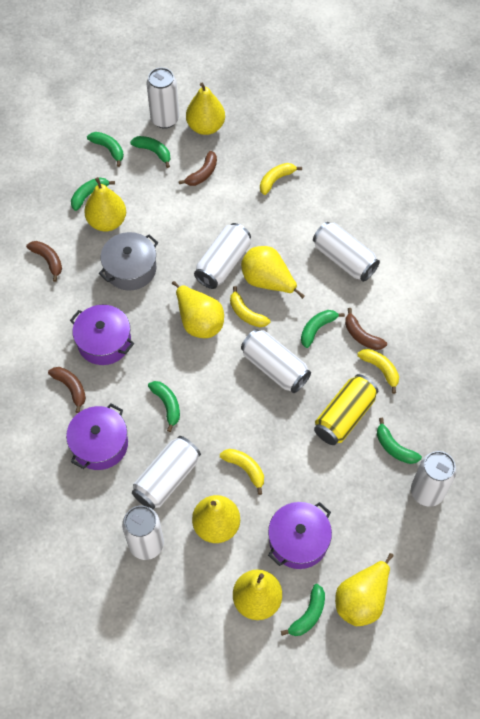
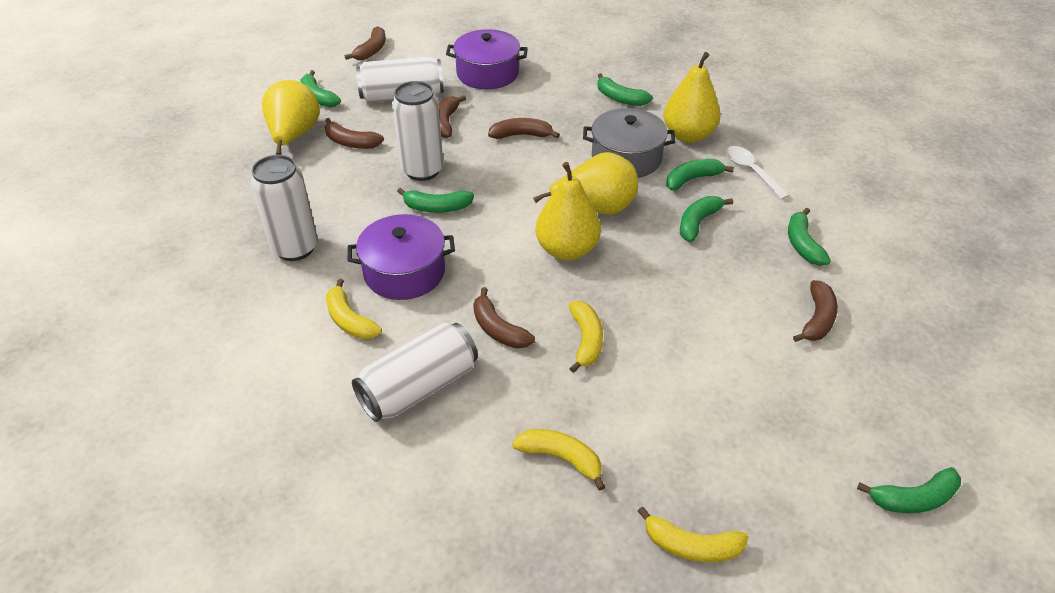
brown banana: 4 -> 6
purple pot: 3 -> 2
white can: 7 -> 4
white spoon: 0 -> 1
yellow can: 1 -> 0
yellow pear: 7 -> 4

